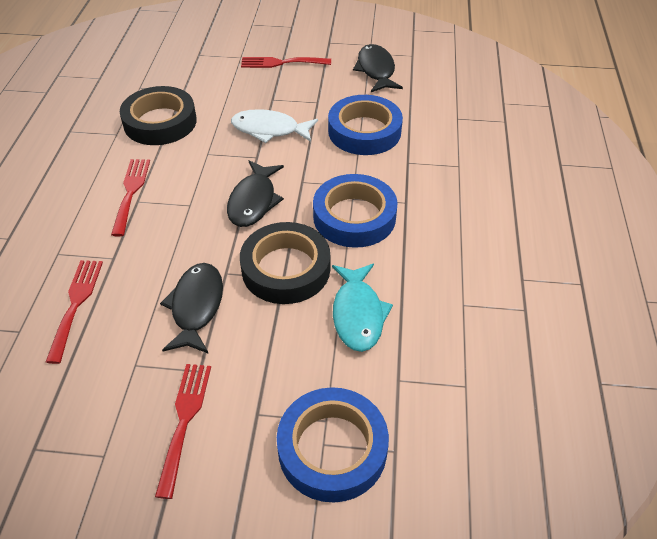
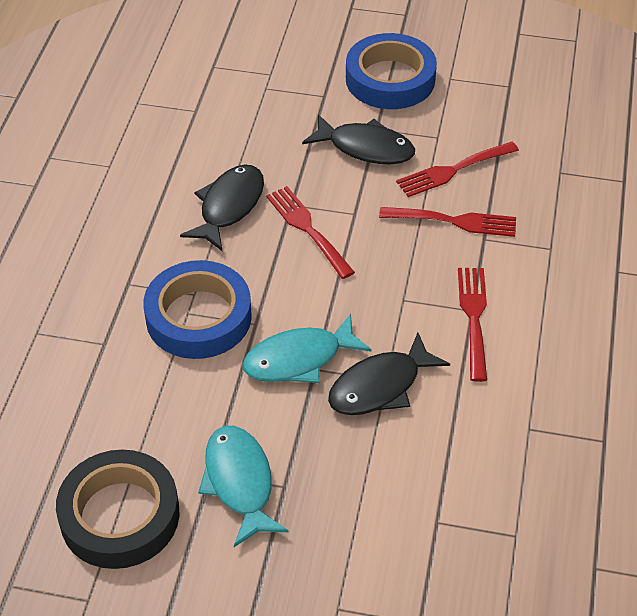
black tape: 2 -> 1
blue tape: 3 -> 2
turquoise fish: 1 -> 2
white fish: 1 -> 0

